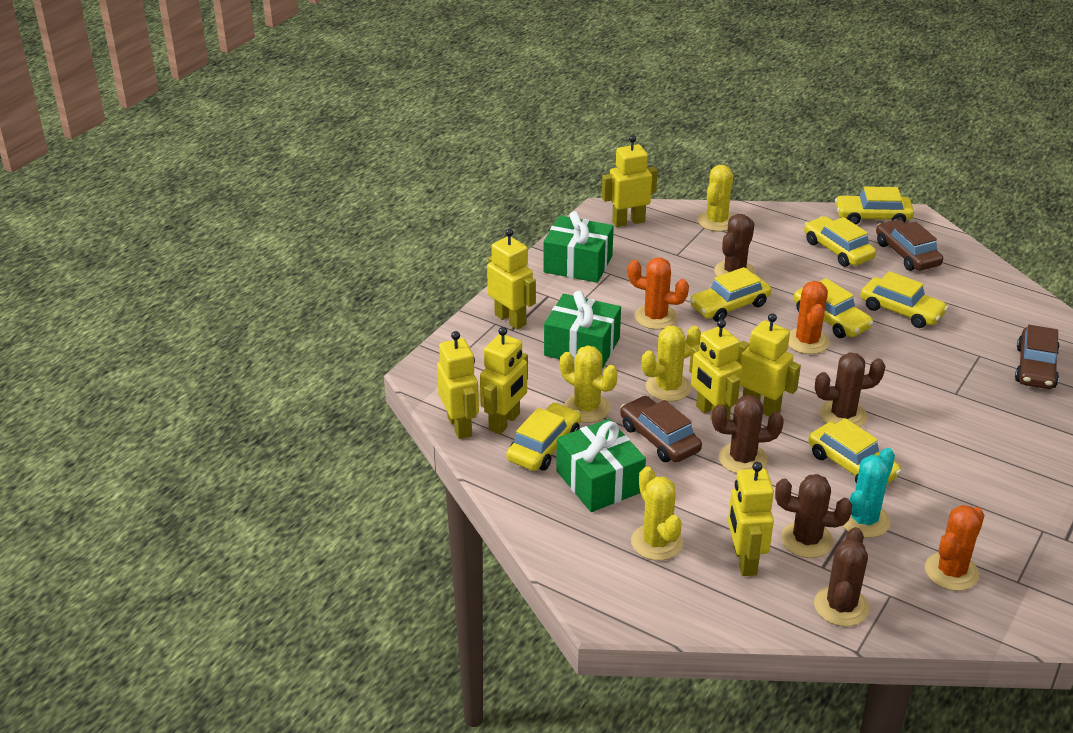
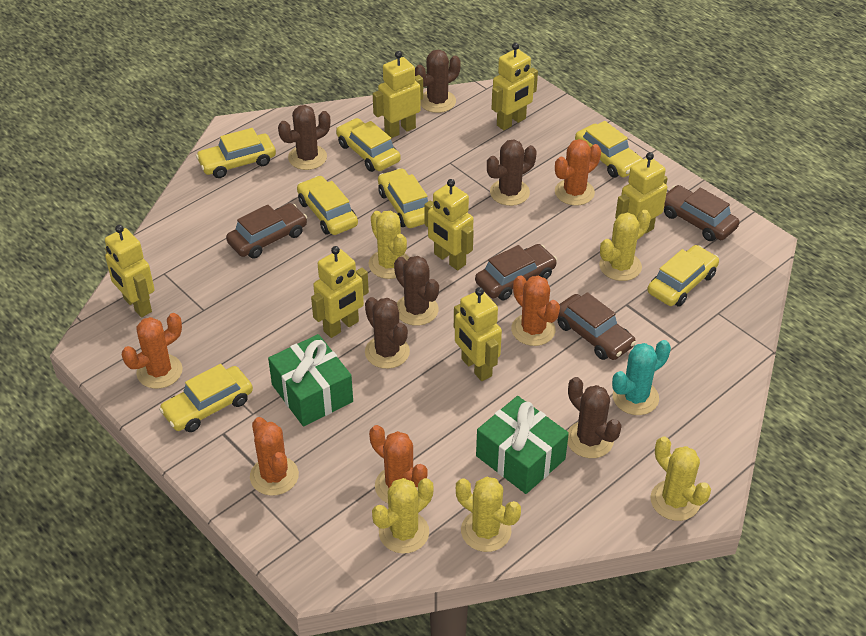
brown cactus: 5 -> 6
brown car: 3 -> 4
green gift: 3 -> 2
orange cactus: 3 -> 5
yellow cactus: 4 -> 5

